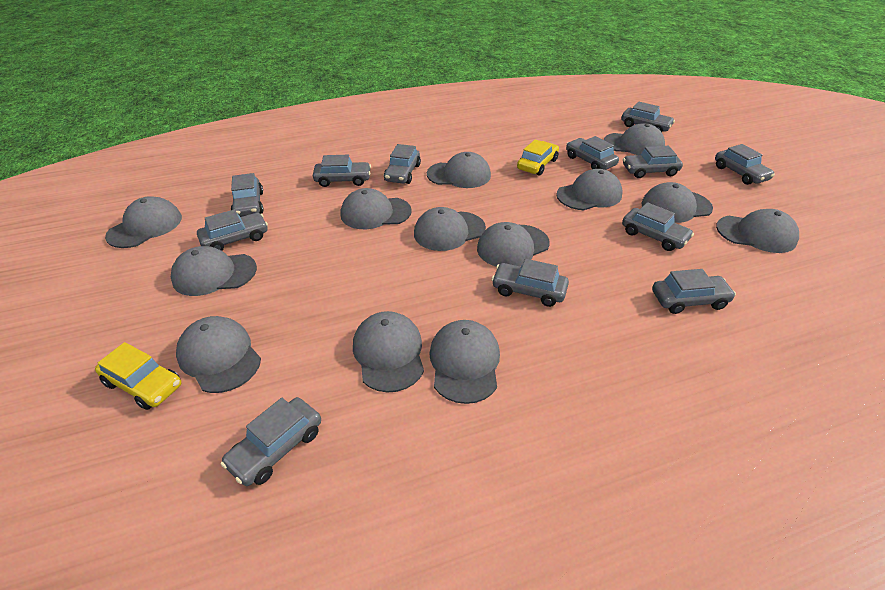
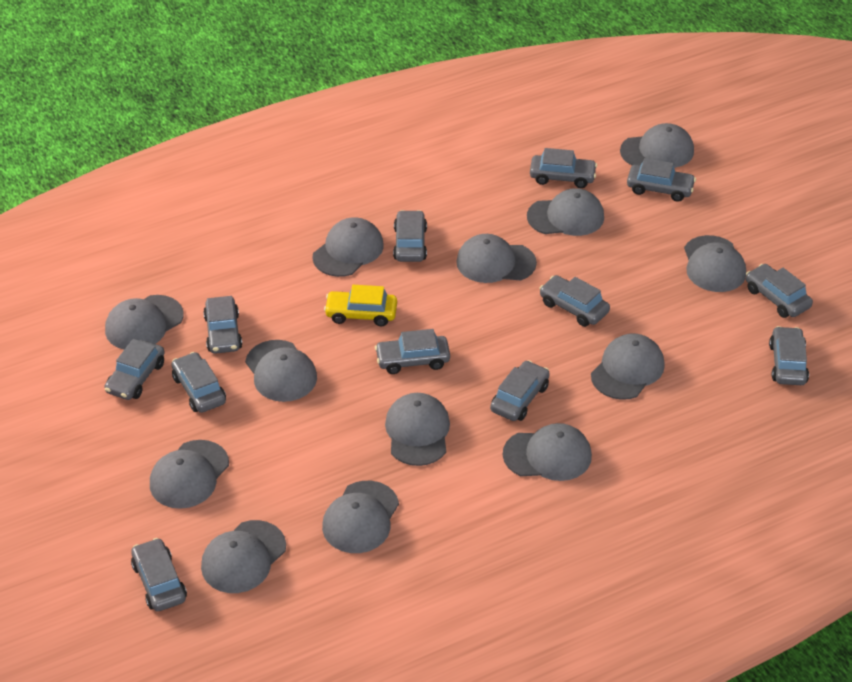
yellow car: 2 -> 1

